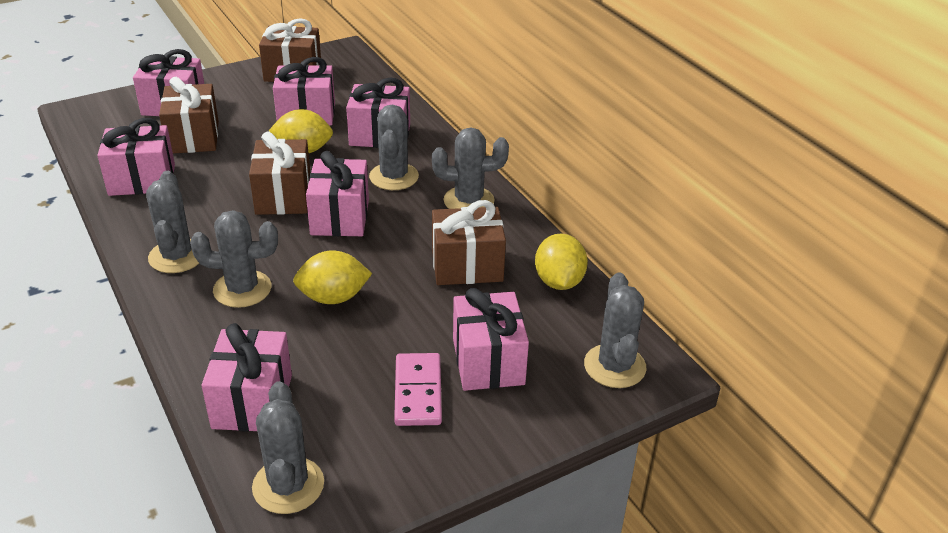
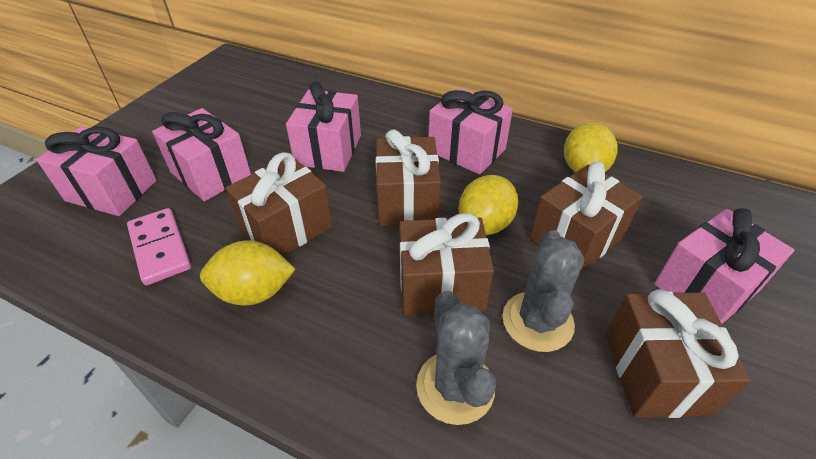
brown gift: 4 -> 5
grey cactus: 6 -> 2
pink gift: 7 -> 5

